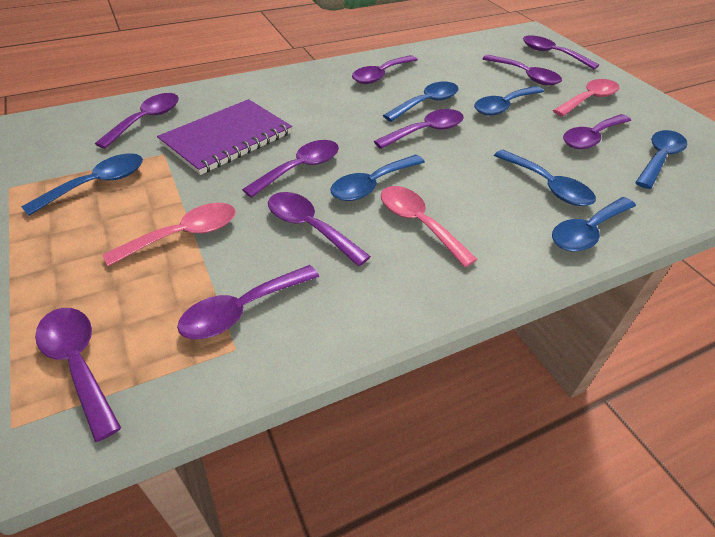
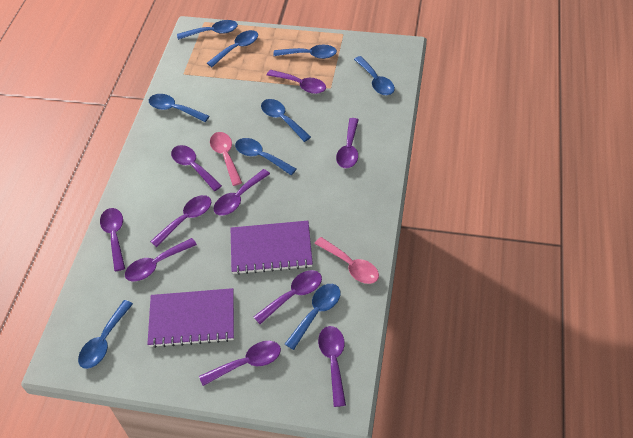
blue spoon: 7 -> 9
pink spoon: 3 -> 2
purple notebook: 1 -> 2

